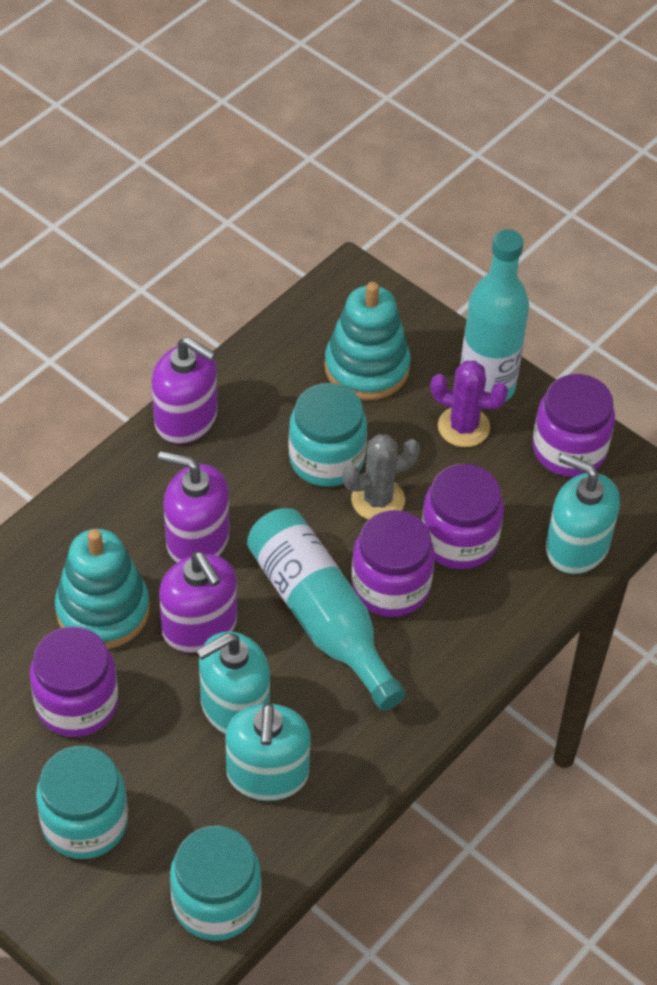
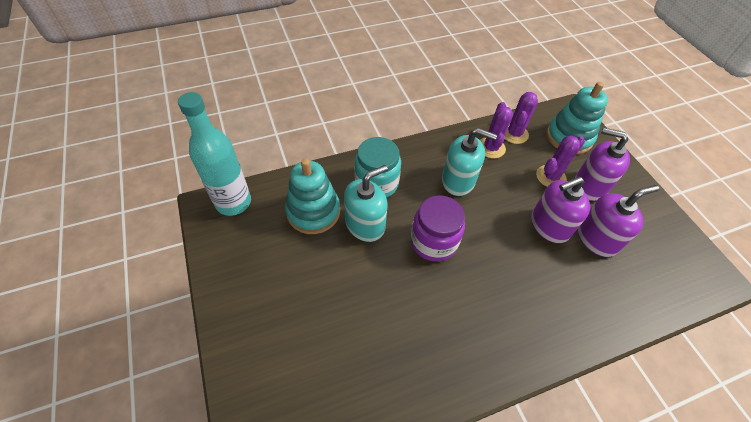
grey cactus: 1 -> 0
purple cactus: 1 -> 3
purple jar: 4 -> 1
turquoise bottle: 2 -> 1
turquoise jar: 3 -> 1
turquoise soap dispenser: 3 -> 2

